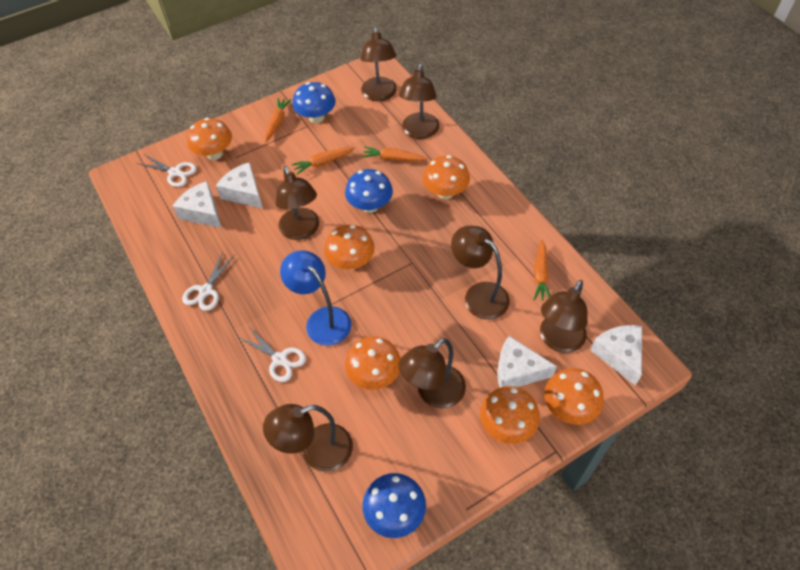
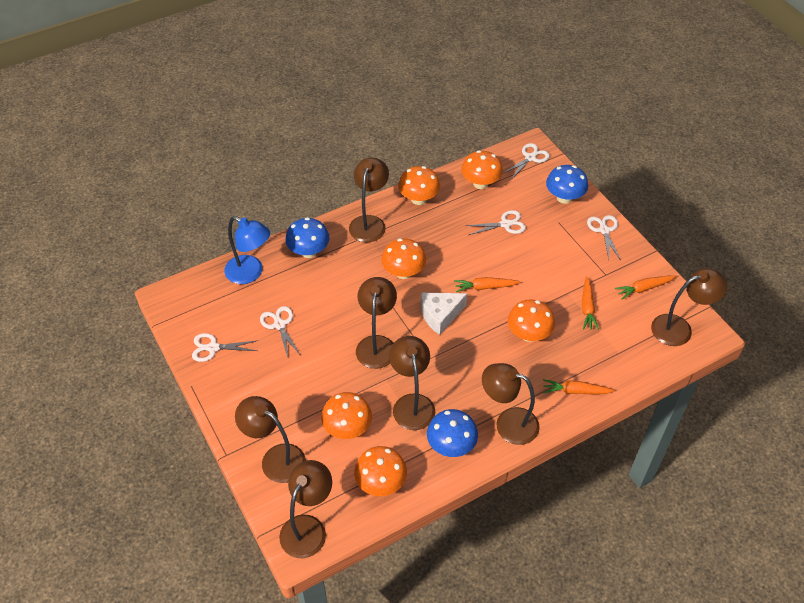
white cheese: 4 -> 1
white scissors: 3 -> 5

